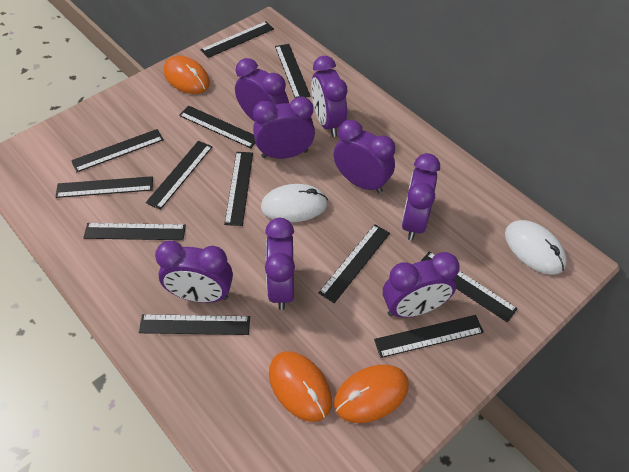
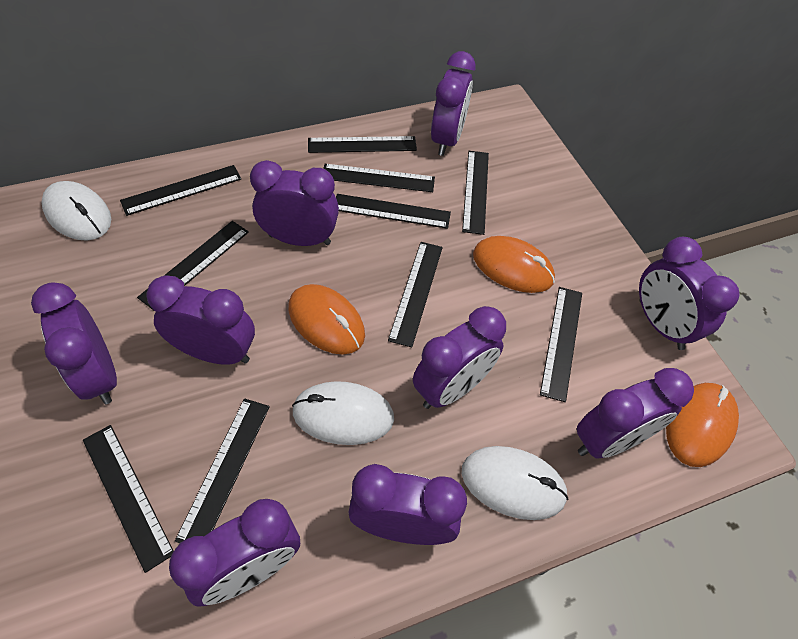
black ruler: 12 -> 10
purple clock: 8 -> 9
white mouse: 2 -> 3

